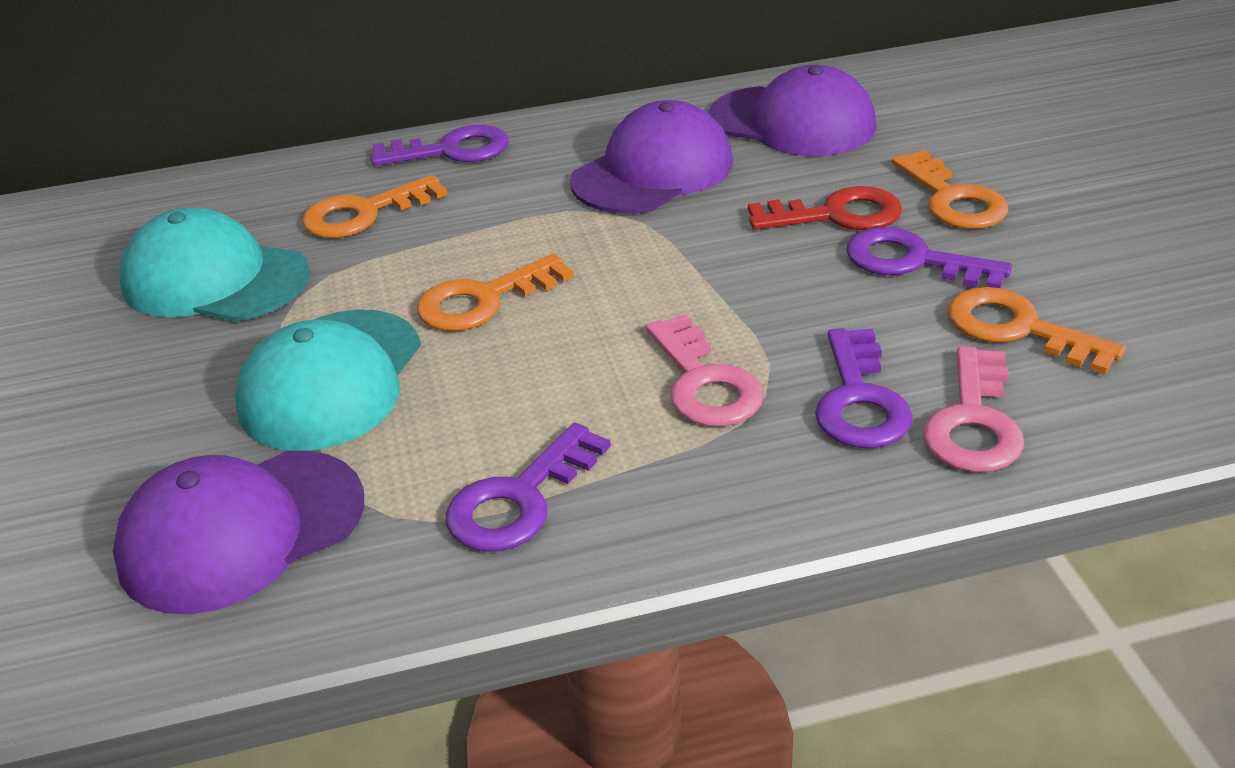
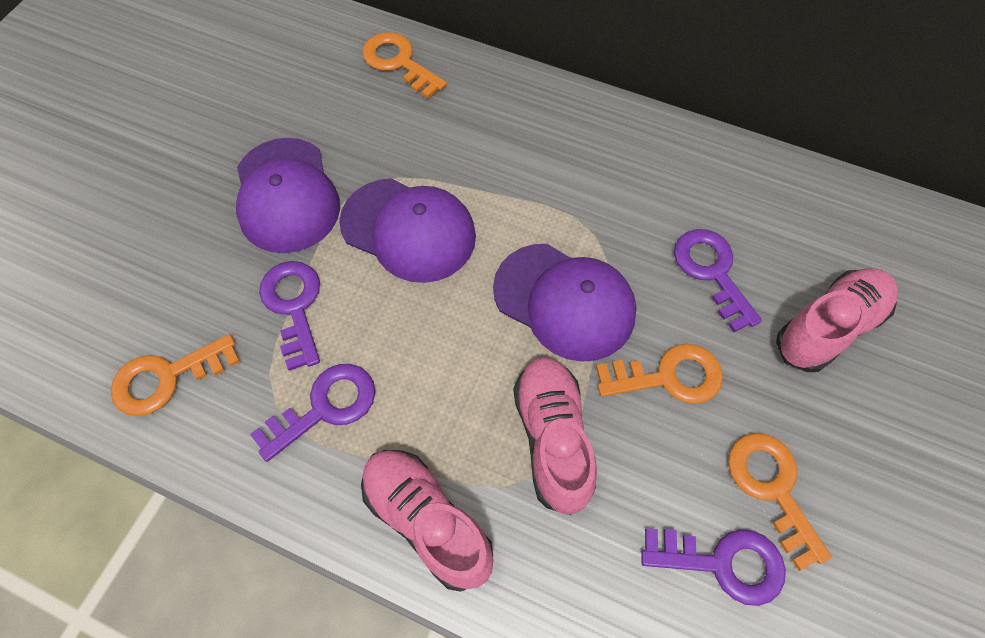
pink key: 2 -> 0
pink shoe: 0 -> 3
red key: 1 -> 0
turquoise cap: 2 -> 0

